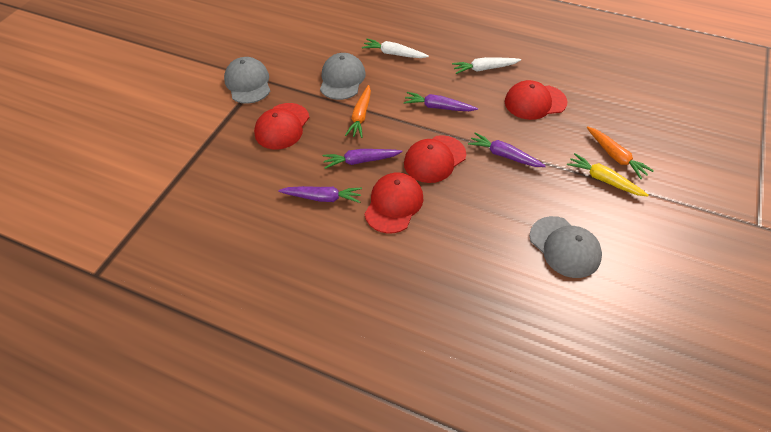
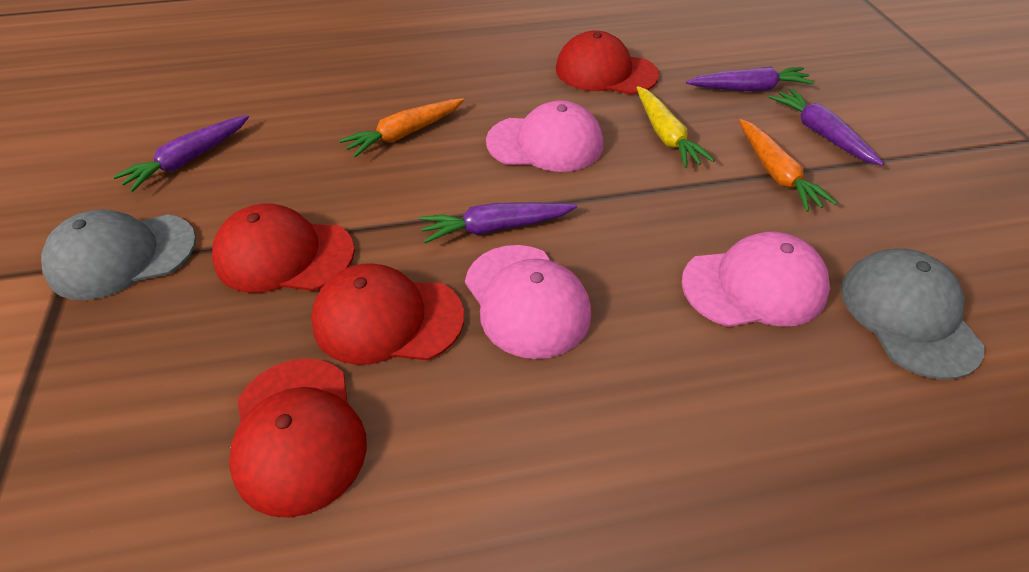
grey cap: 3 -> 2
pink cap: 0 -> 3
white carrot: 2 -> 0

